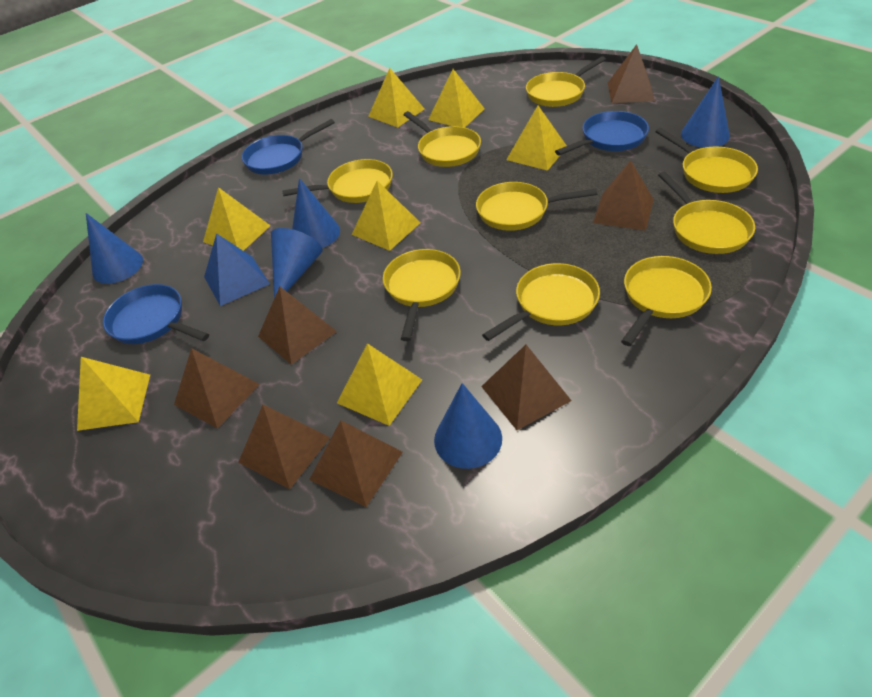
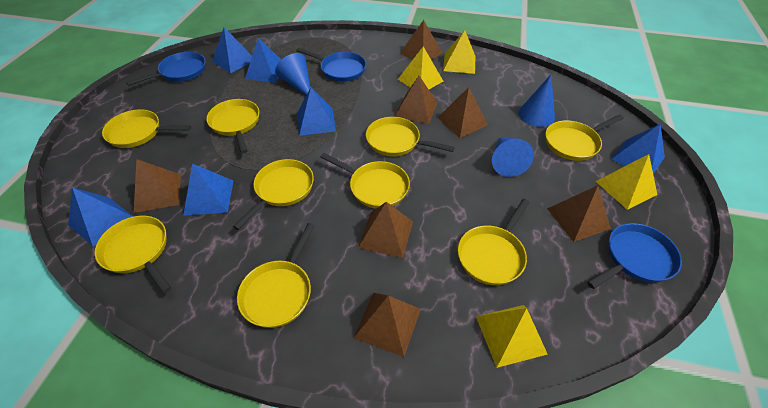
blue cone: 5 -> 3
blue pyramid: 1 -> 6
yellow pyramid: 7 -> 4

